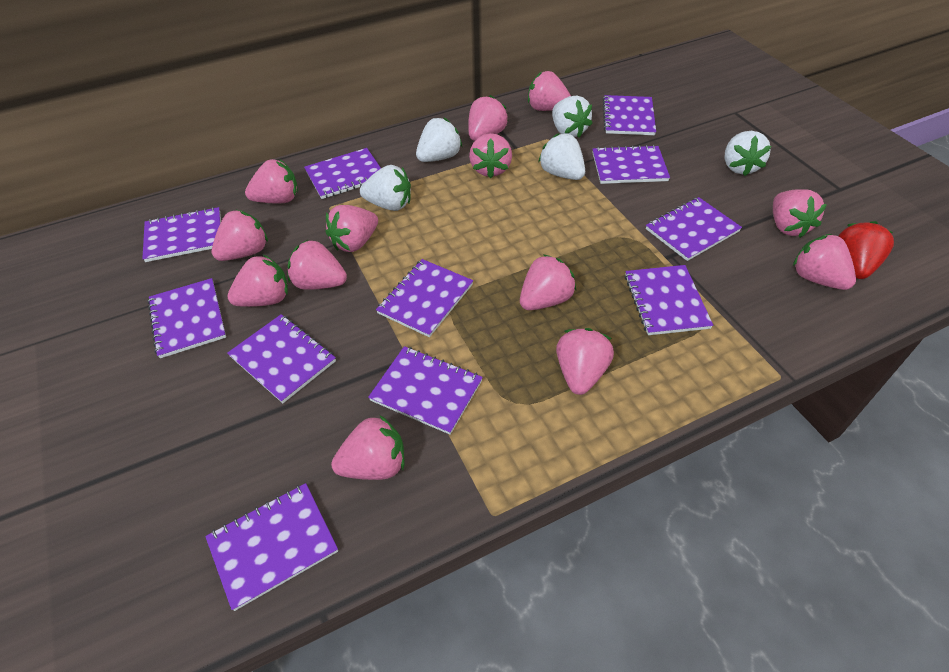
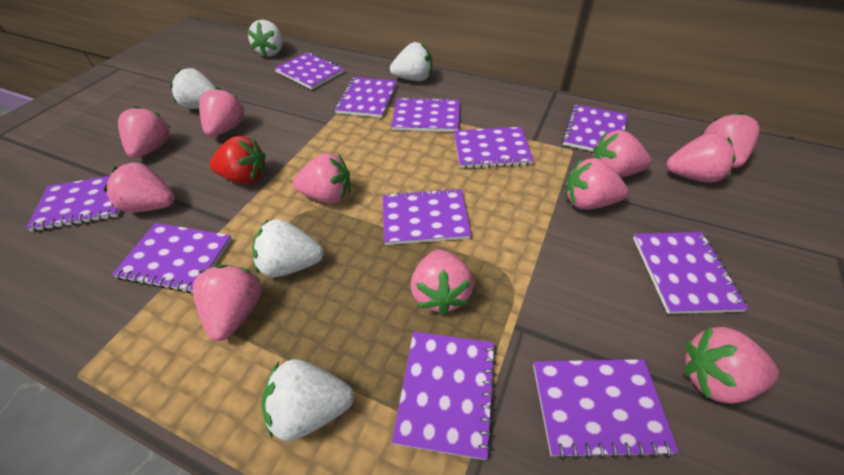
pink strawberry: 13 -> 11

